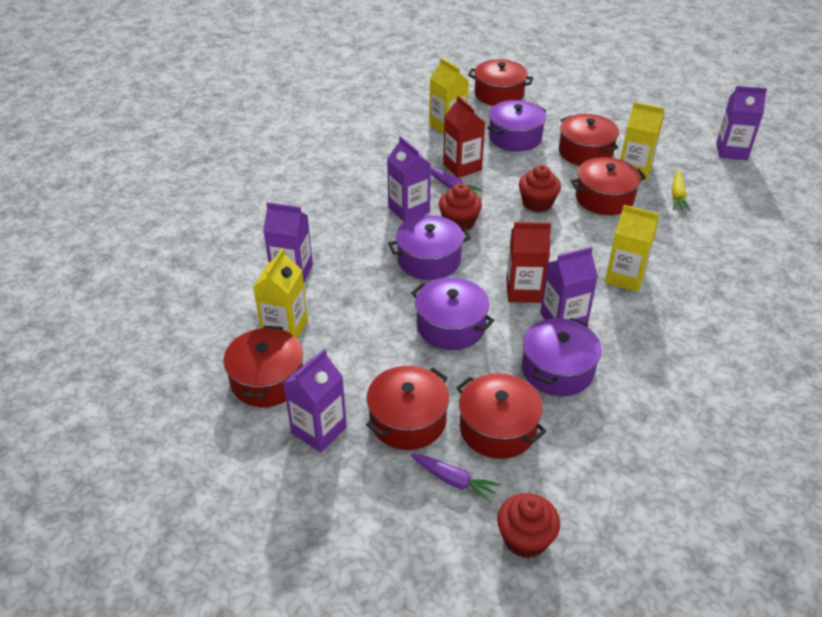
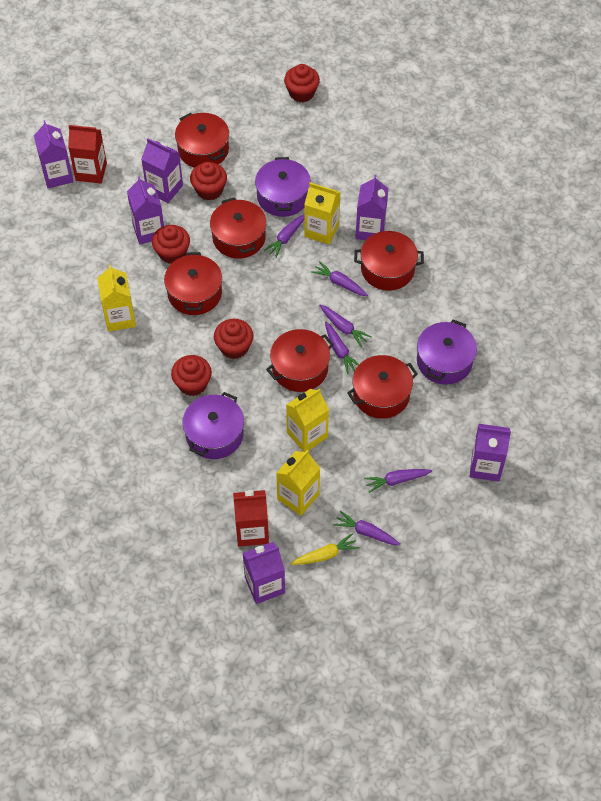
purple carrot: 2 -> 6
purple carton: 5 -> 6
purple pot: 4 -> 3
red cupcake: 3 -> 5

